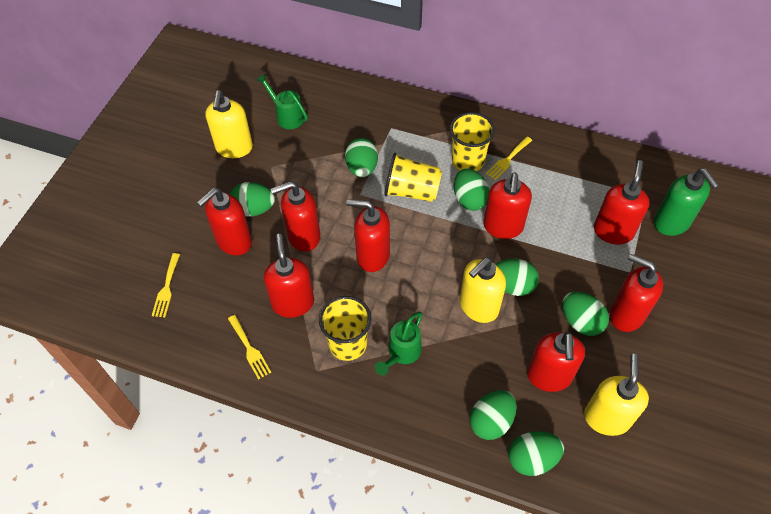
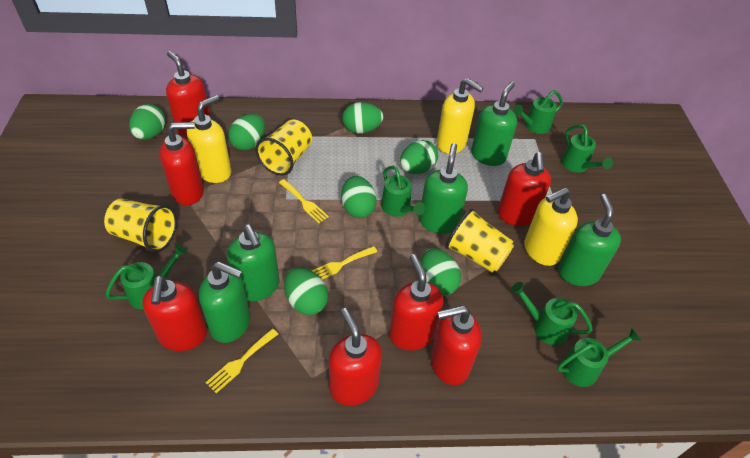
green soap dispenser: 1 -> 5
green watering can: 2 -> 6
red soap dispenser: 8 -> 7

